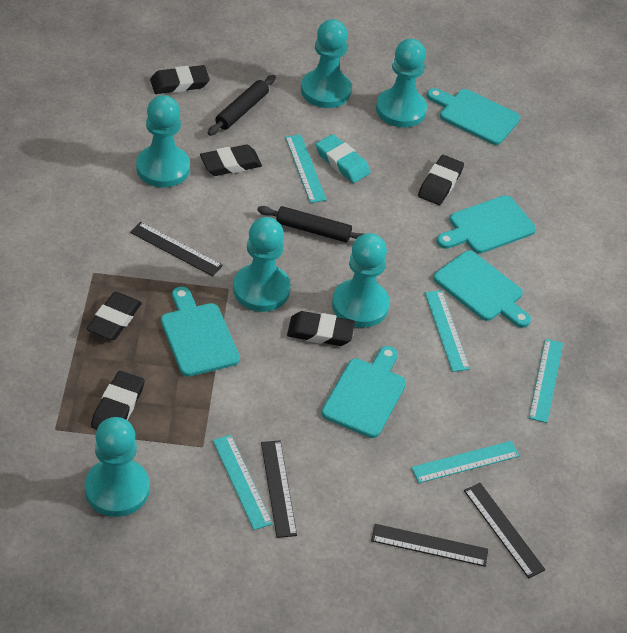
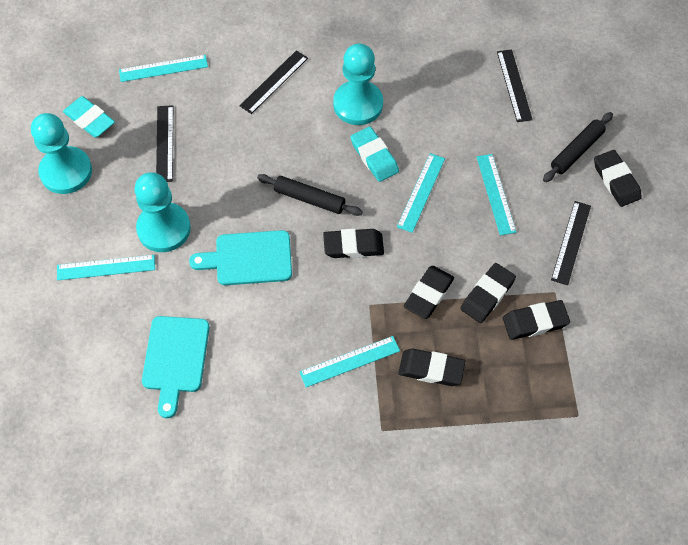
turquoise cutting board: 5 -> 2
turquoise eraser: 1 -> 2
turquoise pawn: 6 -> 3

